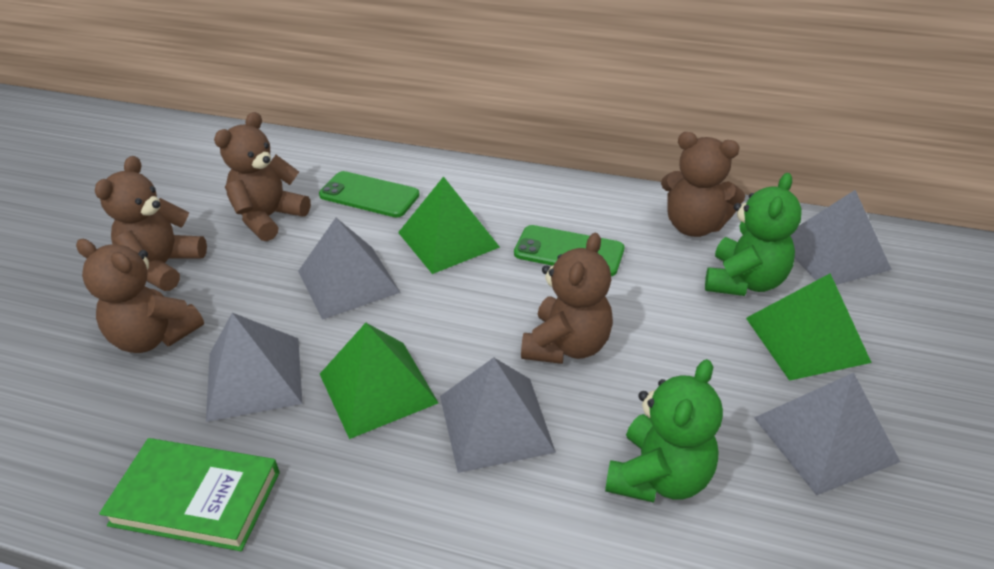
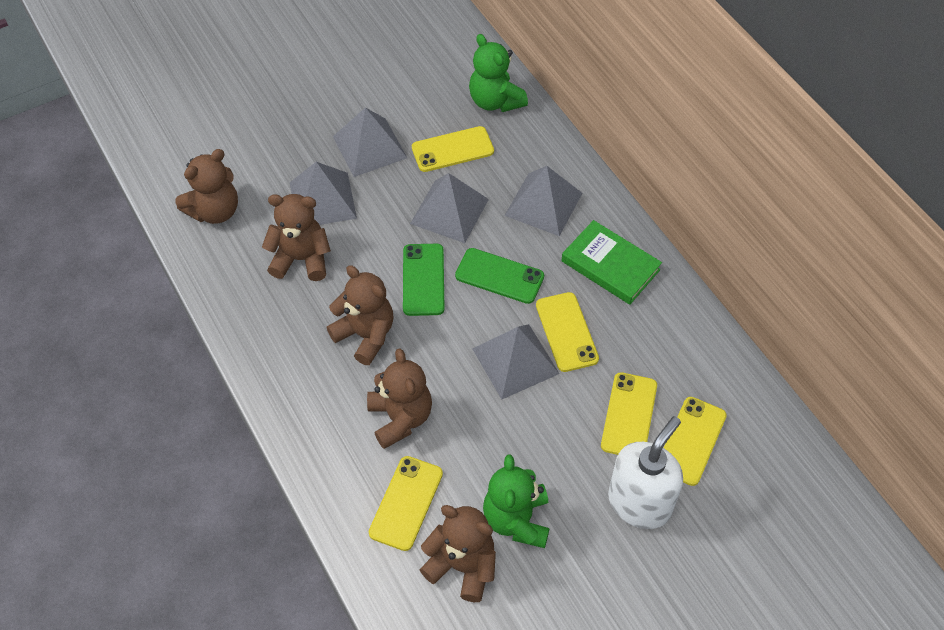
green pyramid: 3 -> 0
white soap dispenser: 0 -> 1
yellow phone: 0 -> 5

